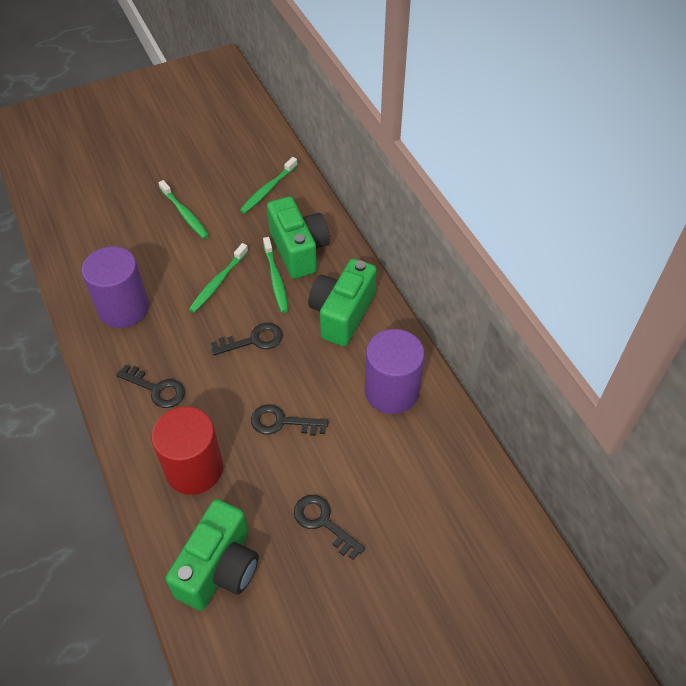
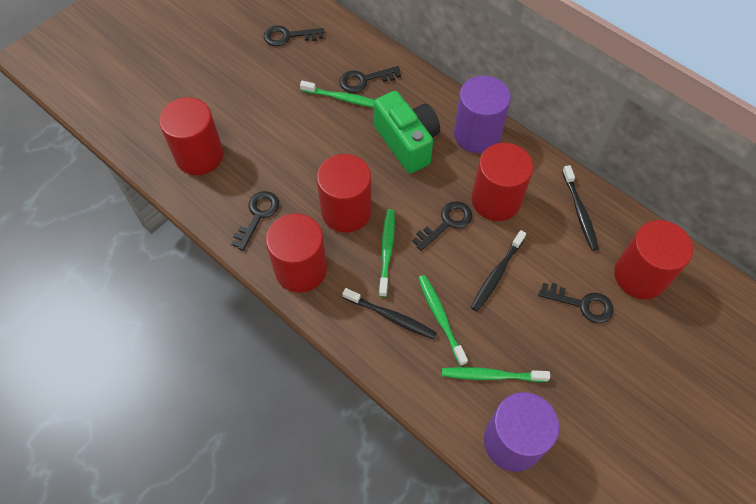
black key: 4 -> 5
black toothbrush: 0 -> 3
green camera: 3 -> 1
red cylinder: 1 -> 5

